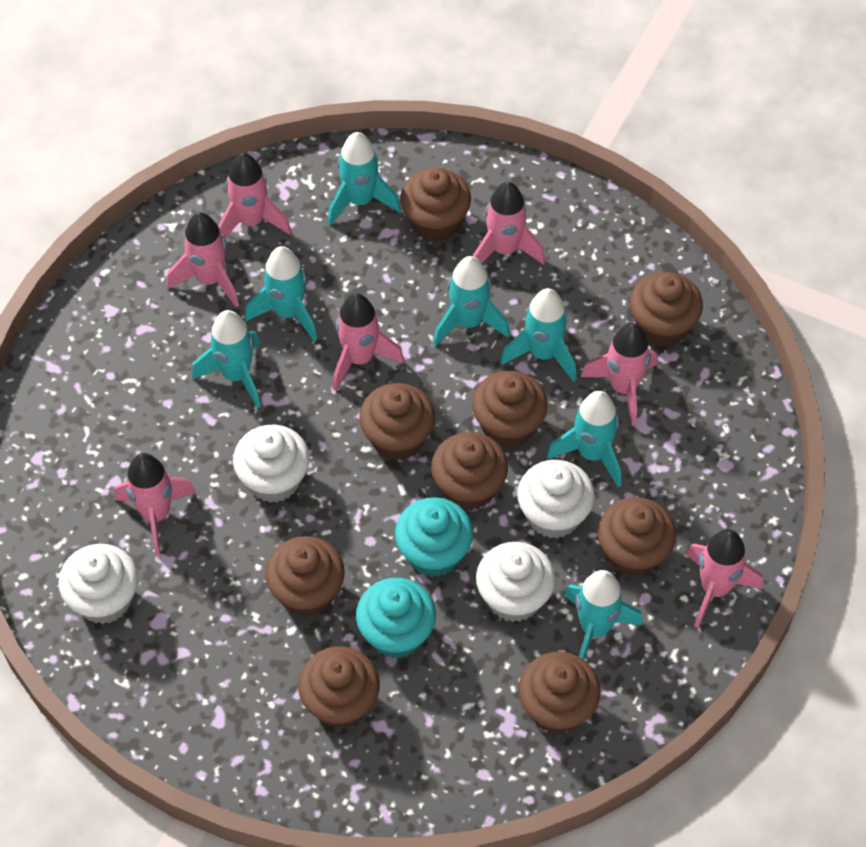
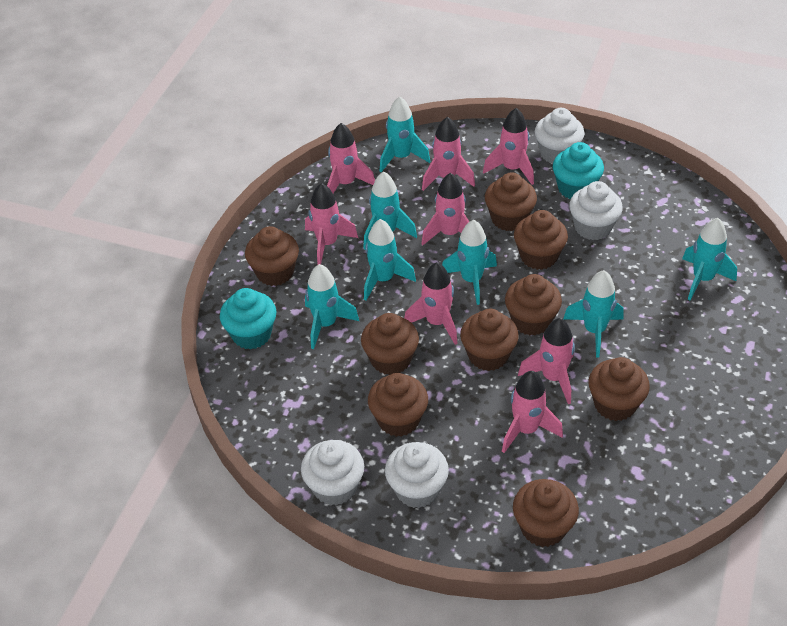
pink rocket: 7 -> 8

